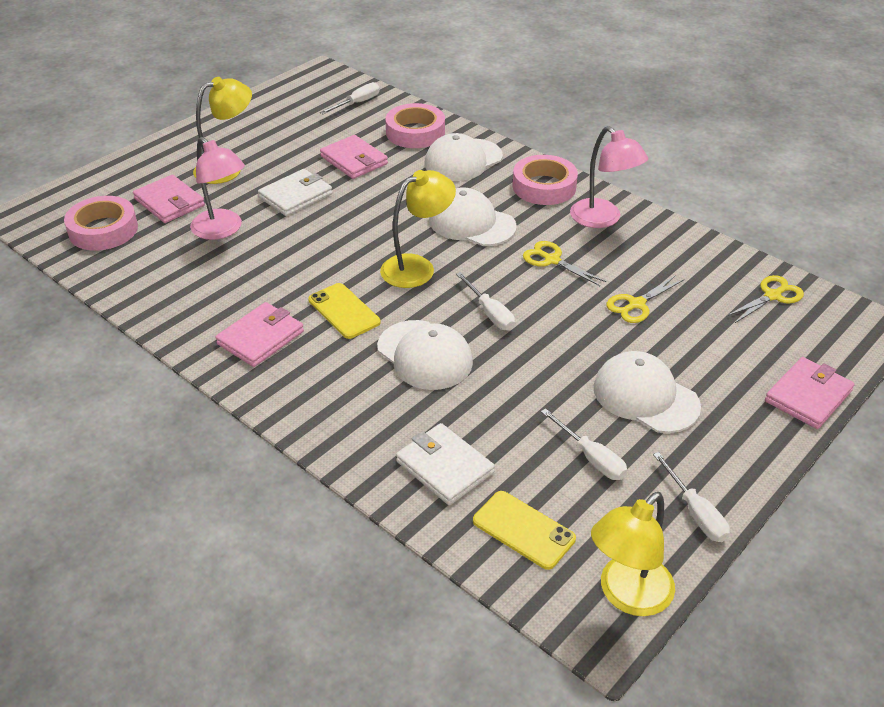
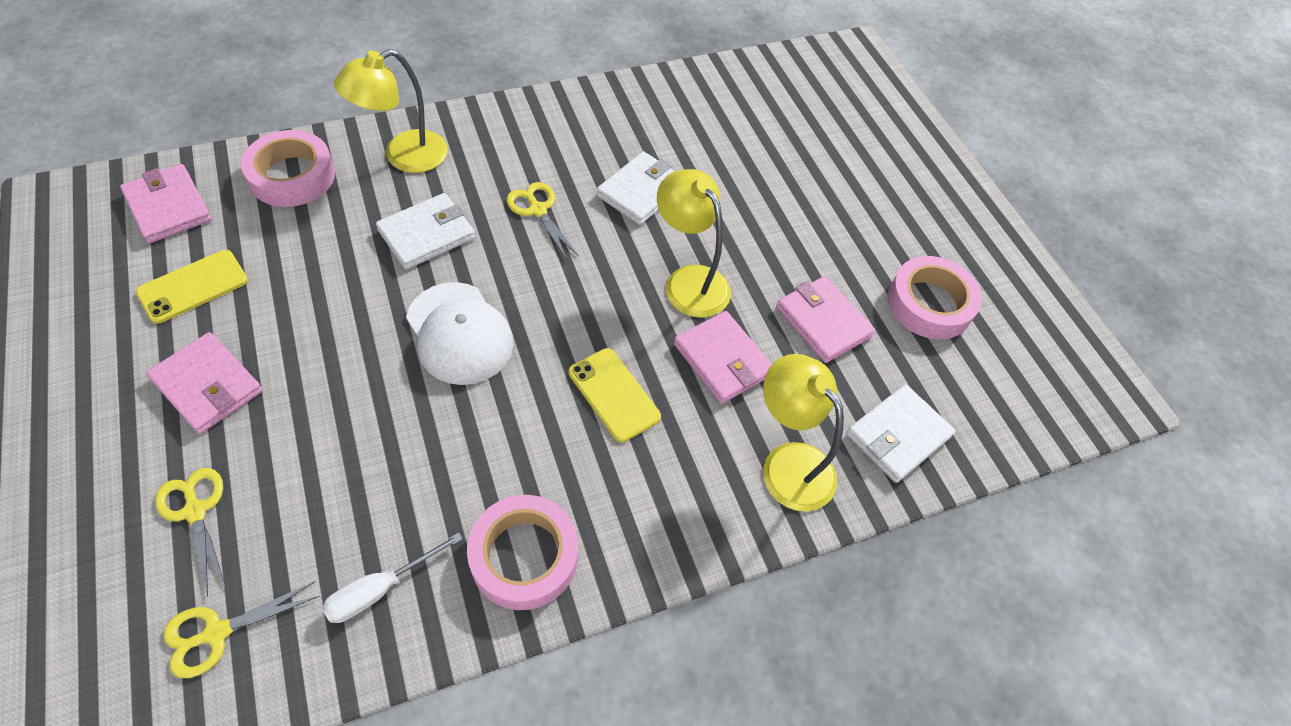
pink lamp: 2 -> 0
white cap: 4 -> 1
white screwdriver: 4 -> 1
white wallet: 2 -> 3

